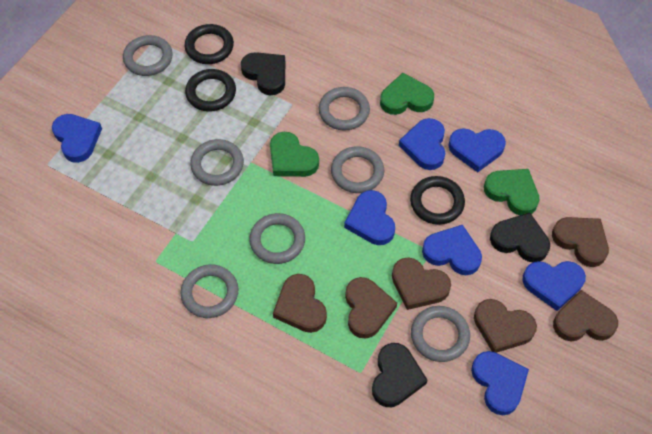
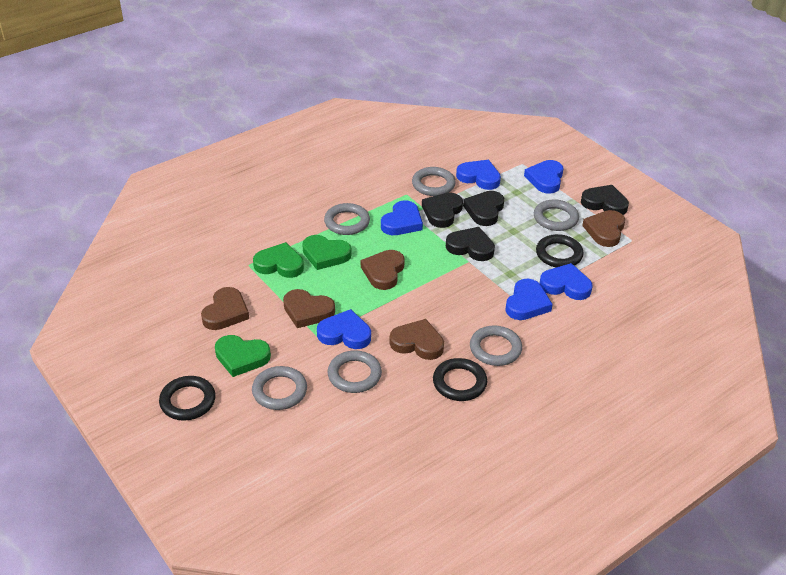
black heart: 3 -> 4
blue heart: 7 -> 6
brown heart: 6 -> 5
grey ring: 7 -> 6

